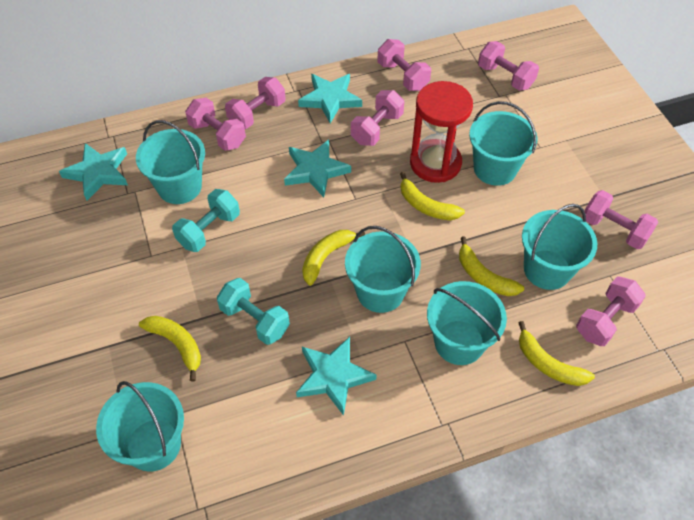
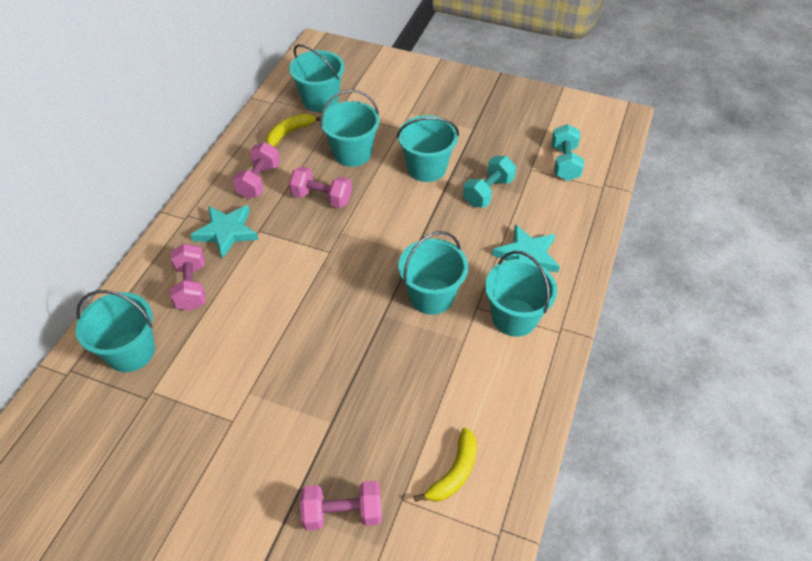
pink dumbbell: 7 -> 4
red hourglass: 1 -> 0
turquoise star: 4 -> 2
yellow banana: 5 -> 2

